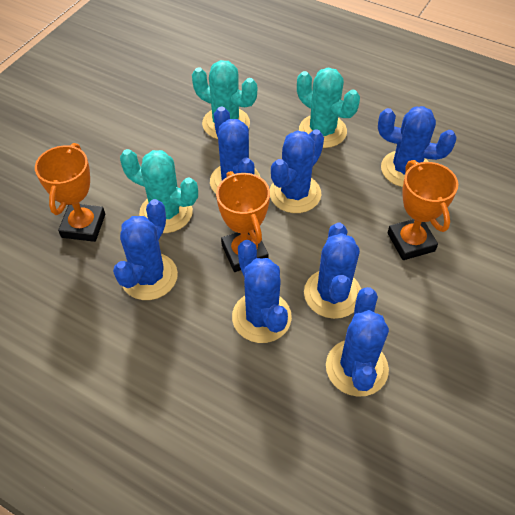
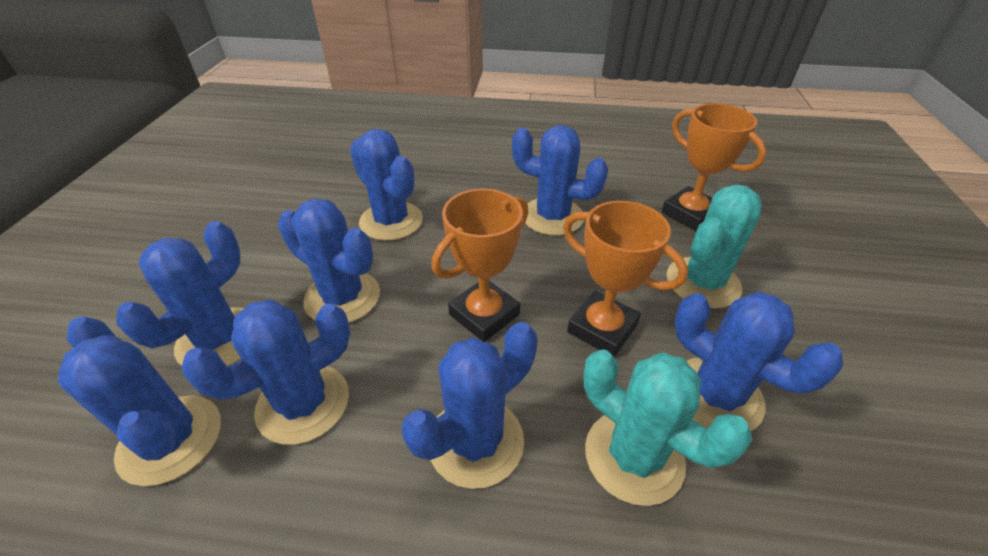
blue cactus: 7 -> 8
turquoise cactus: 3 -> 2

